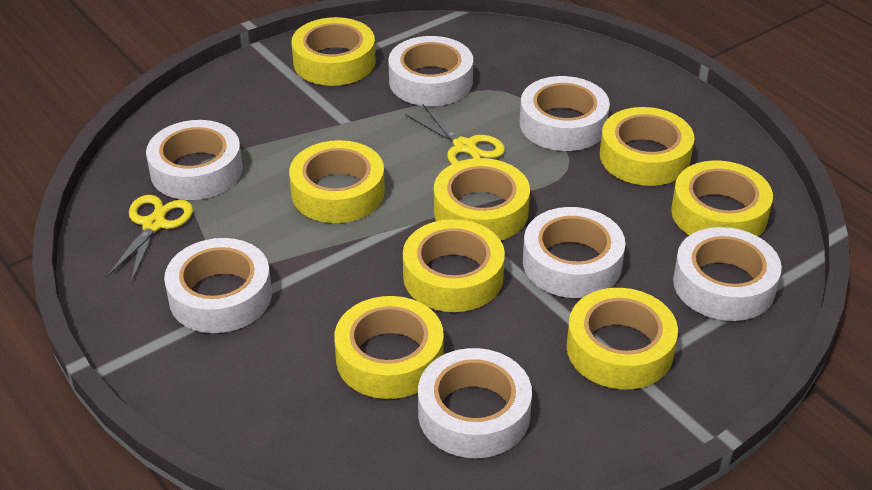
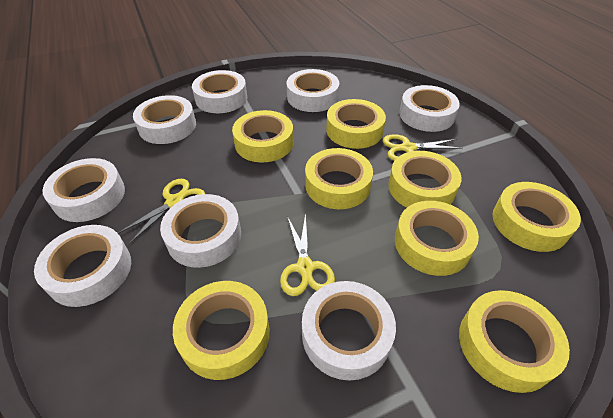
white tape: 7 -> 8
yellow scissors: 2 -> 3

